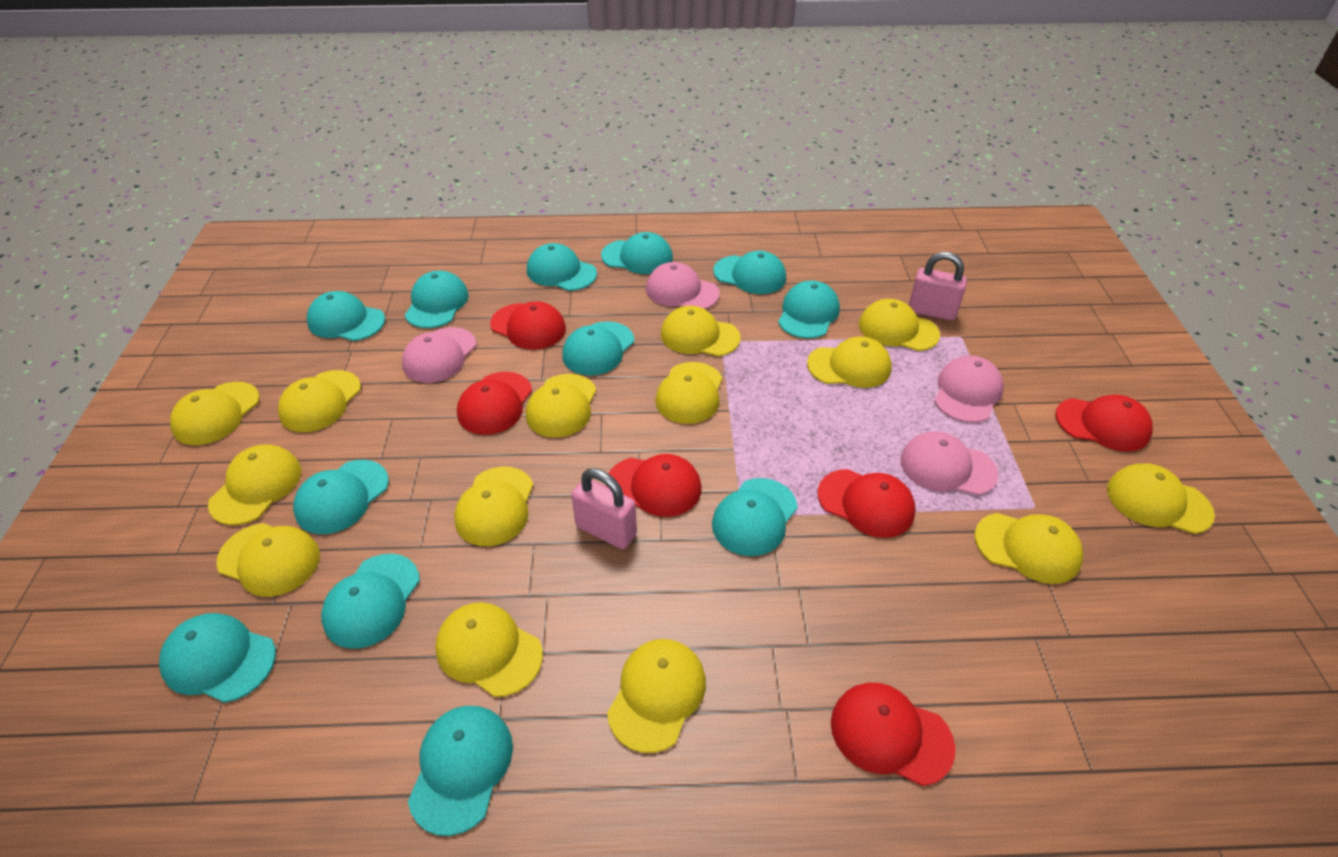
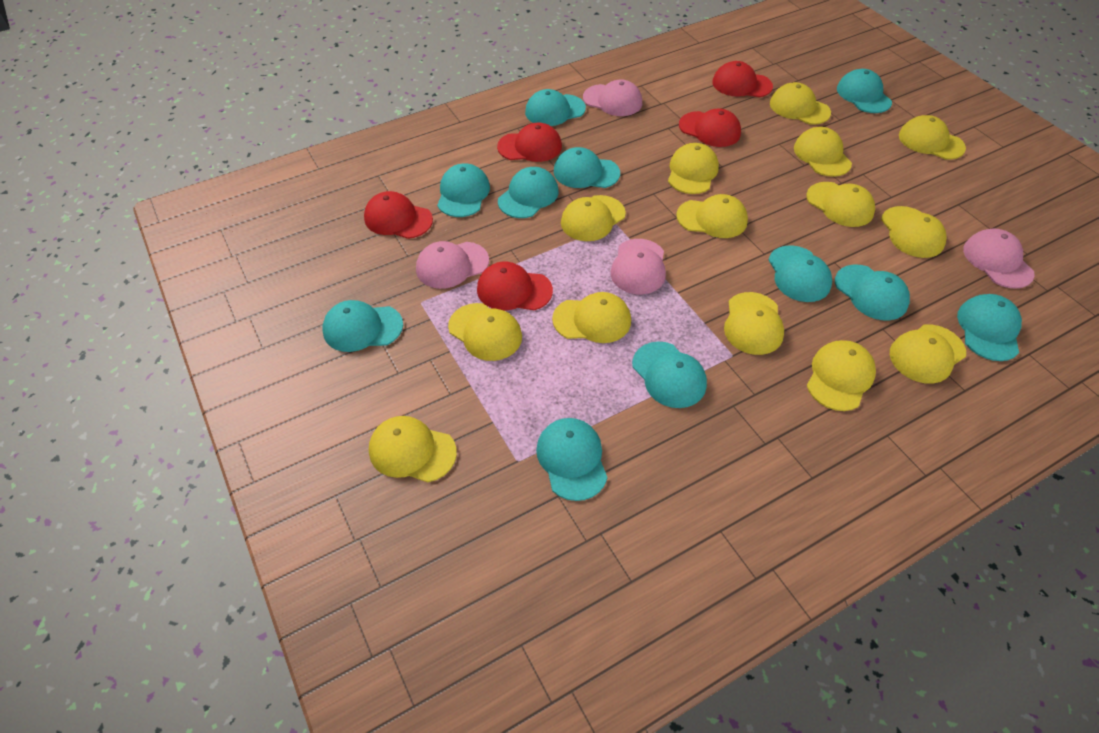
pink padlock: 2 -> 0
red cap: 6 -> 5
turquoise cap: 12 -> 11

